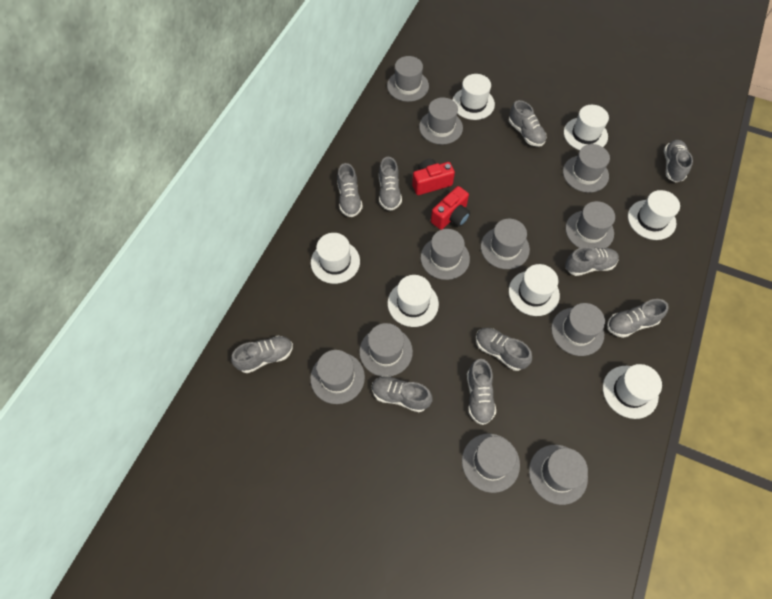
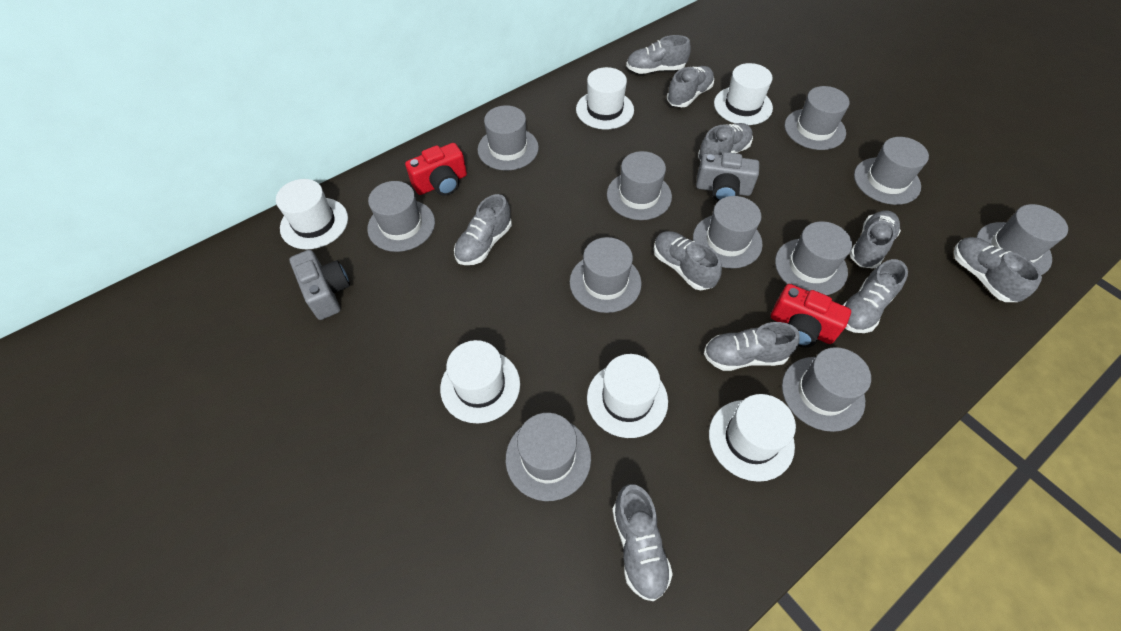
grey camera: 0 -> 2
white hat: 7 -> 6

